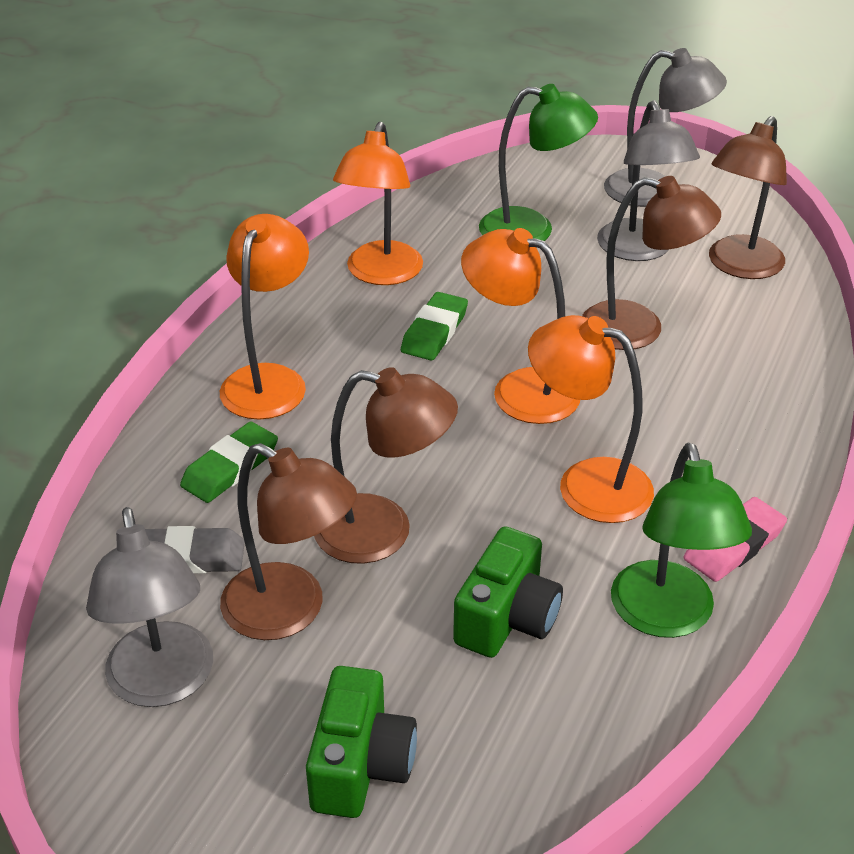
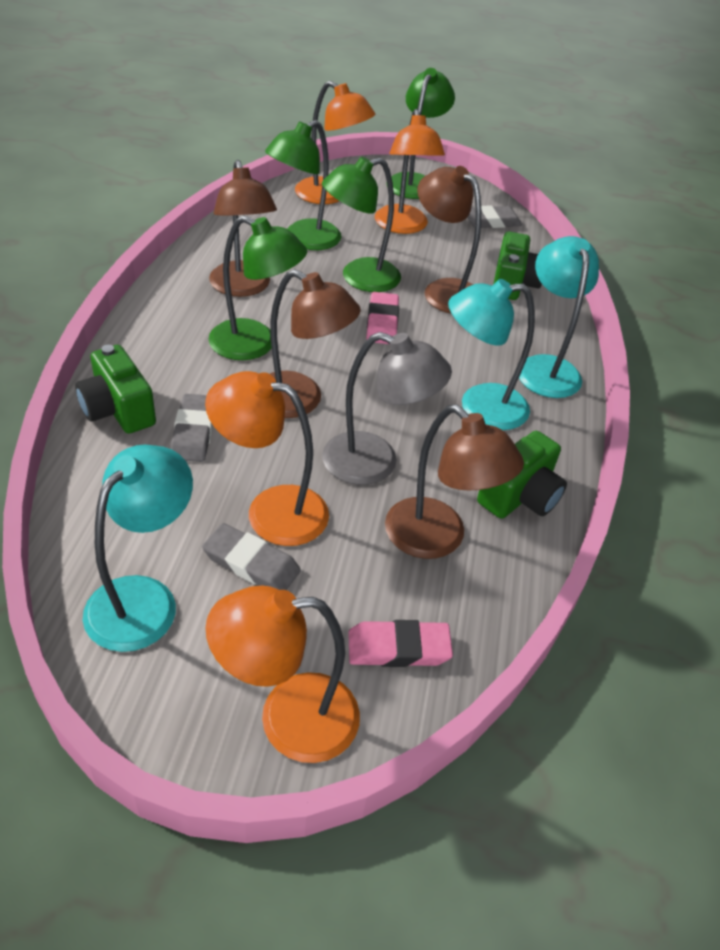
green camera: 2 -> 3
green eraser: 2 -> 0
green lamp: 2 -> 4
grey eraser: 1 -> 3
grey lamp: 3 -> 1
pink eraser: 1 -> 2
turquoise lamp: 0 -> 3

